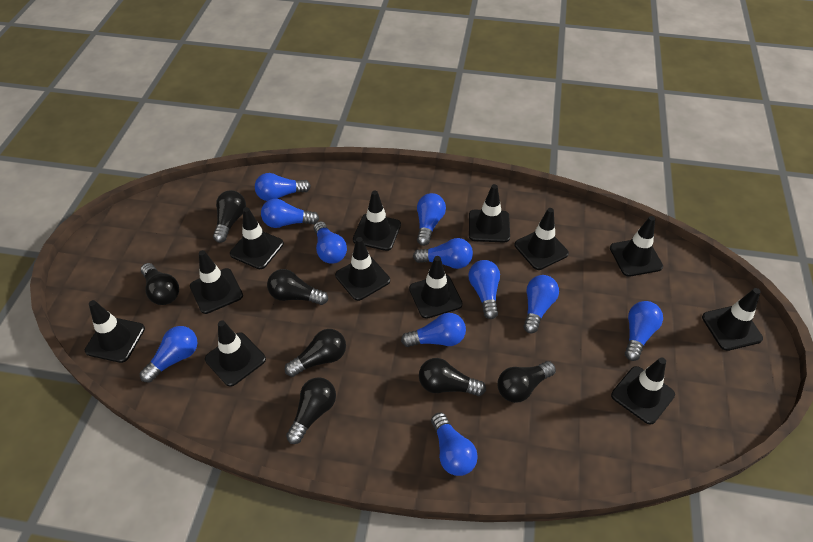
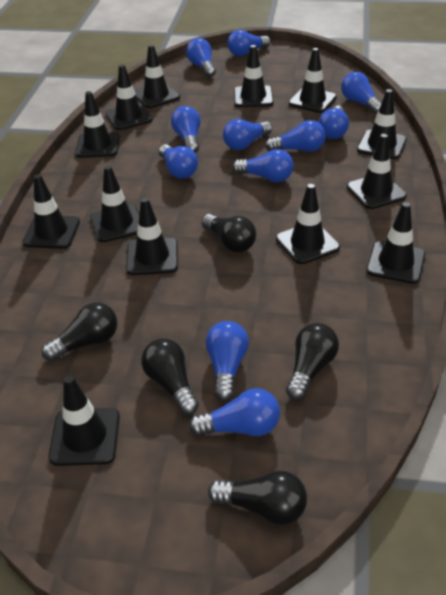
black light bulb: 7 -> 5
black traffic cone: 12 -> 13

